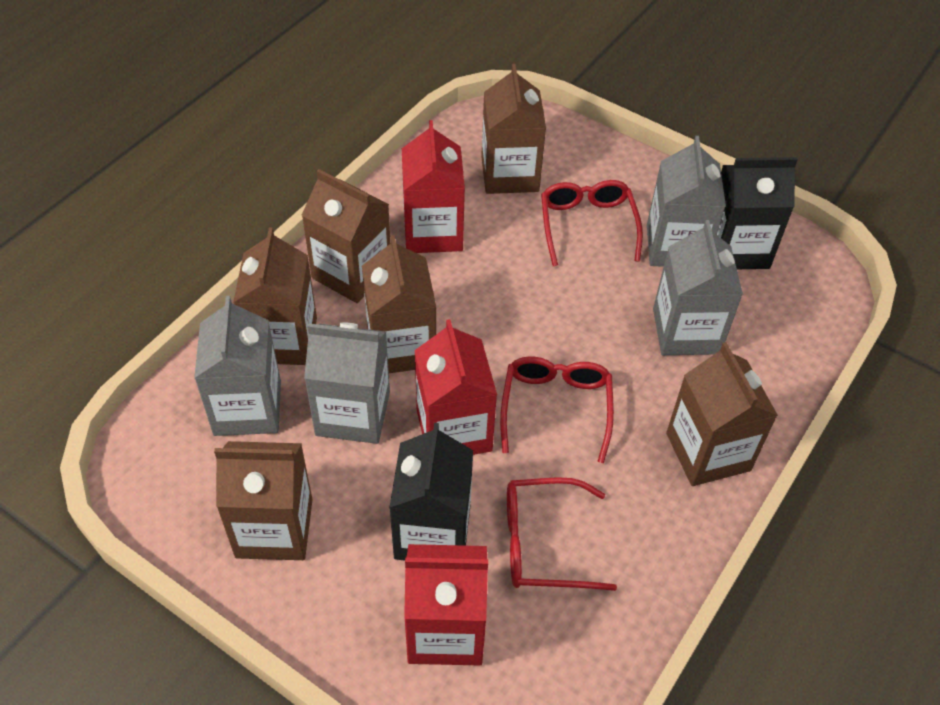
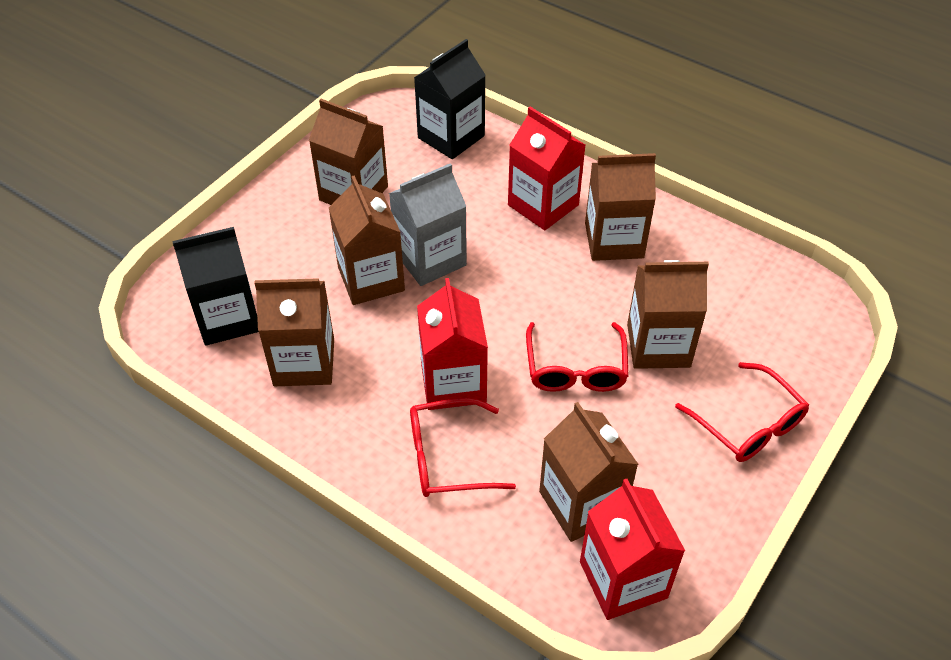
grey carton: 4 -> 1

